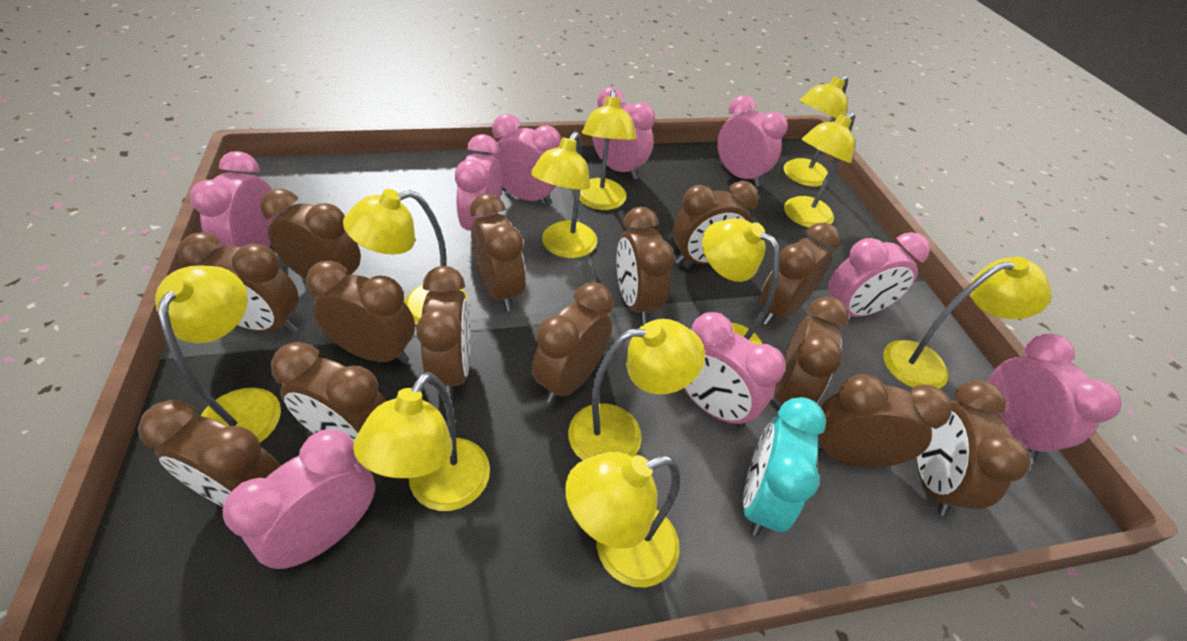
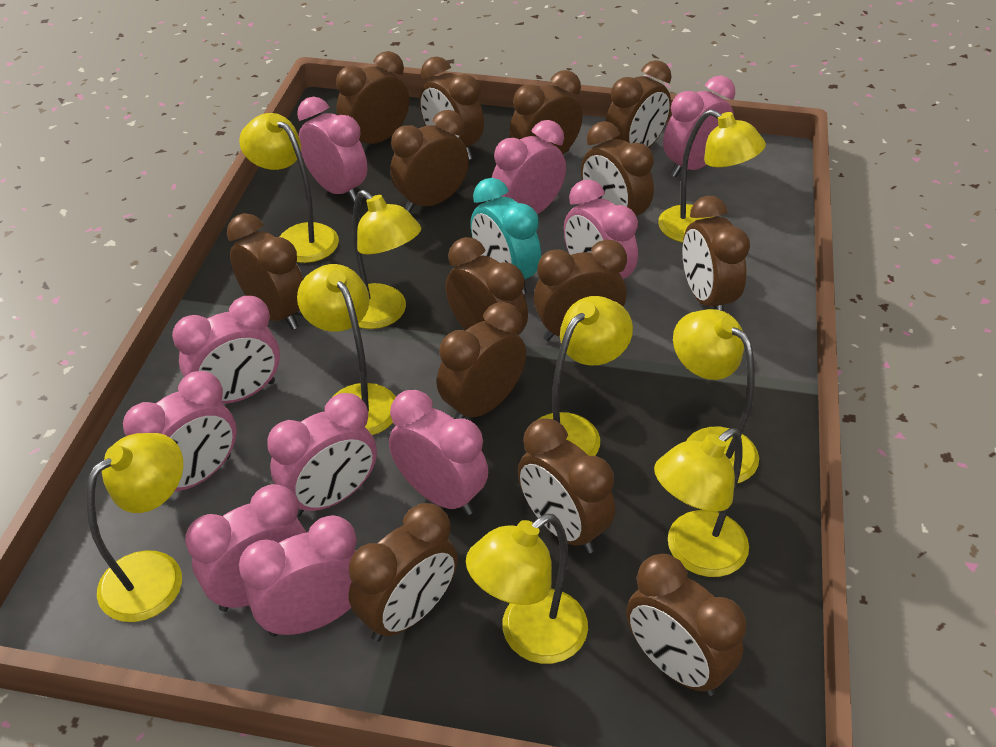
pink clock: 9 -> 10
yellow lamp: 11 -> 9

